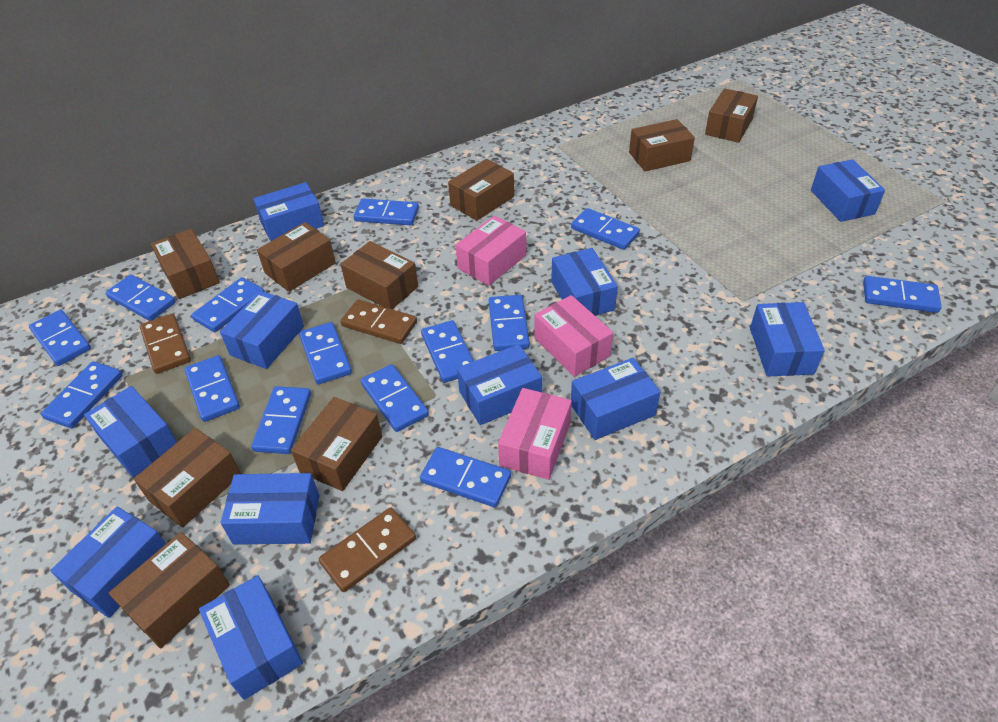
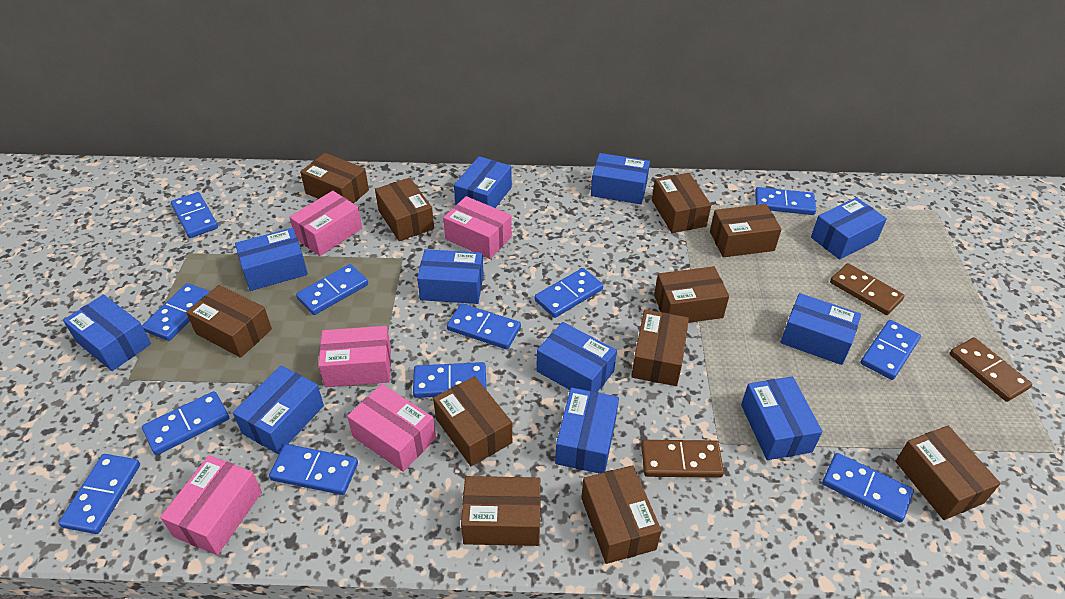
blue domino: 14 -> 12
brown box: 9 -> 11
pink box: 3 -> 5

